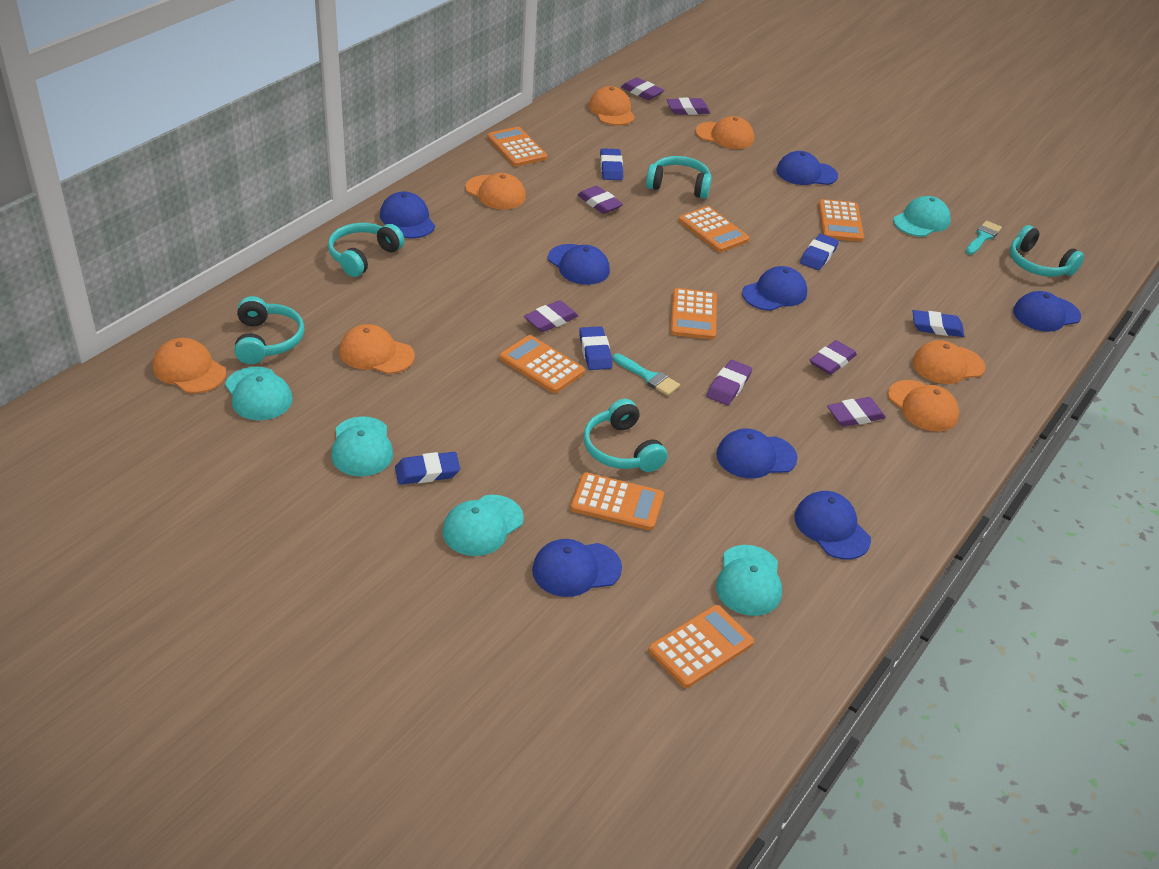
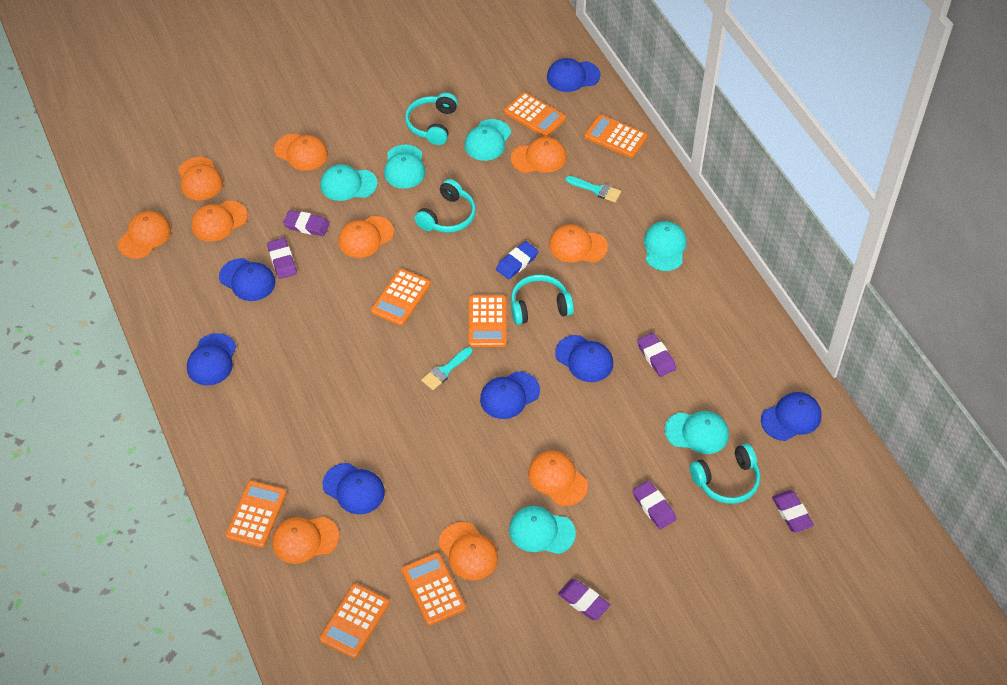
blue cap: 8 -> 7
blue eraser: 5 -> 1
orange cap: 7 -> 10
purple eraser: 7 -> 6
turquoise cap: 5 -> 6
turquoise headphones: 5 -> 4

